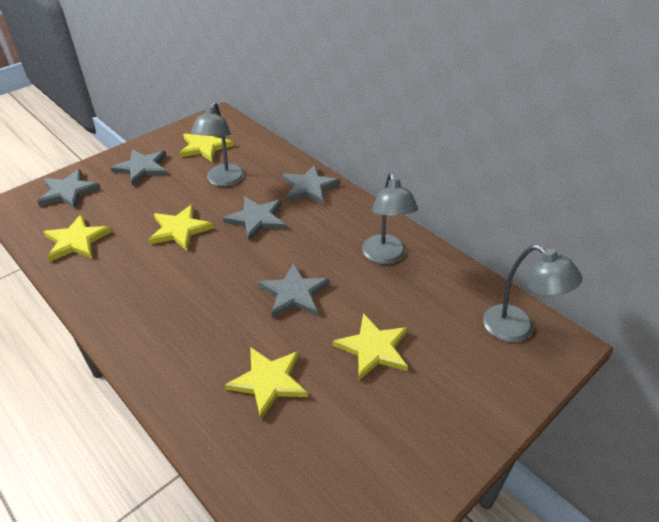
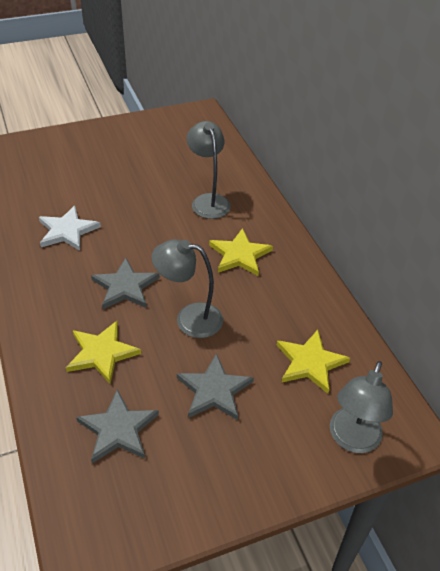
grey star: 5 -> 3
white star: 0 -> 1
yellow star: 5 -> 3

